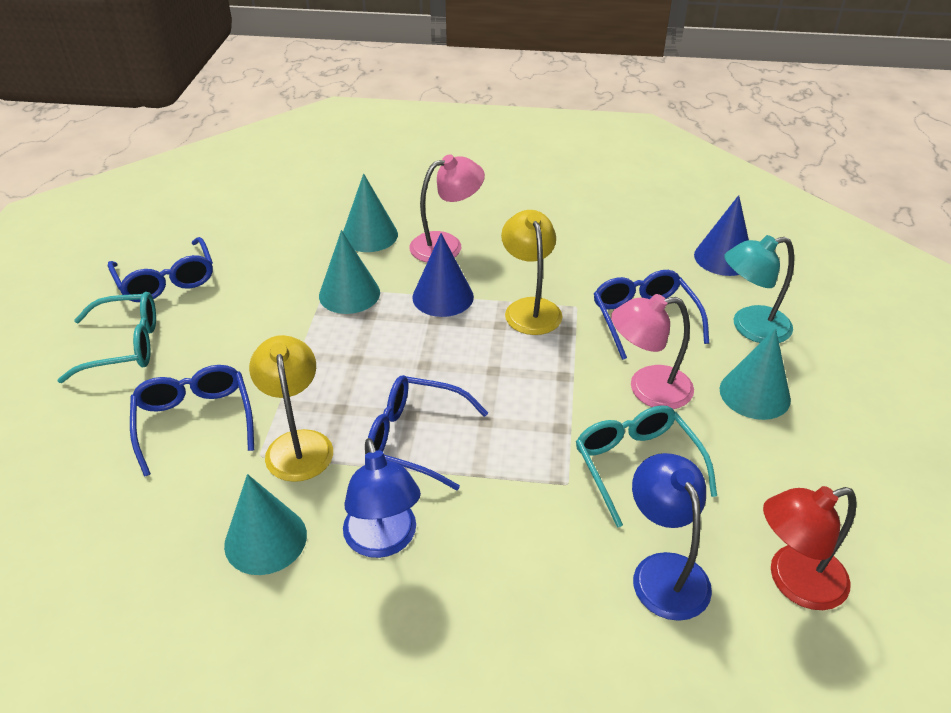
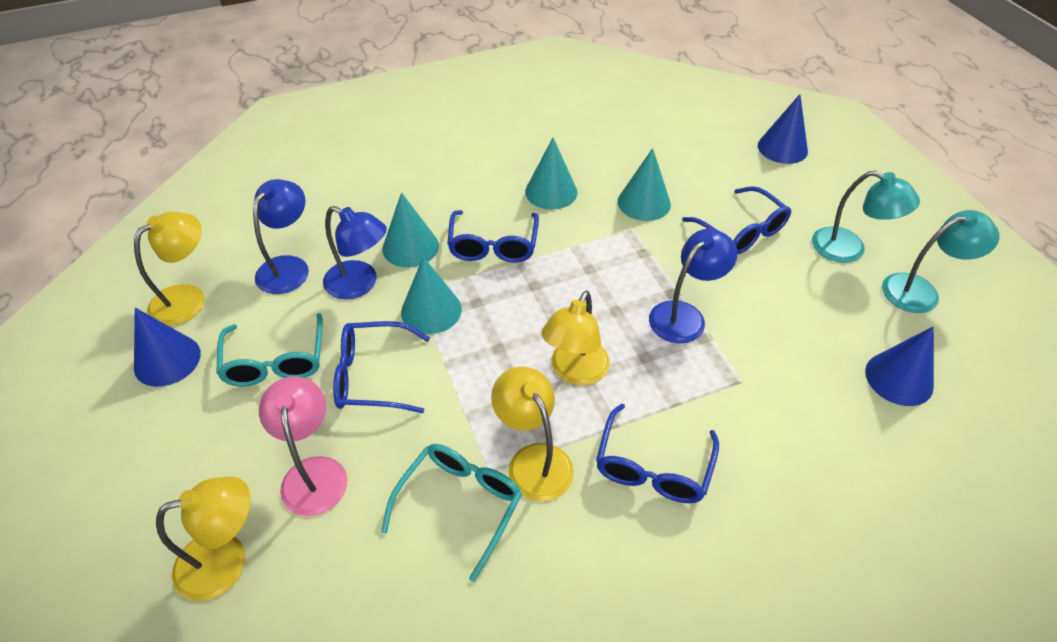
blue cone: 2 -> 3
blue lamp: 2 -> 3
pink lamp: 2 -> 1
red lamp: 1 -> 0
turquoise lamp: 1 -> 2
yellow lamp: 2 -> 4

